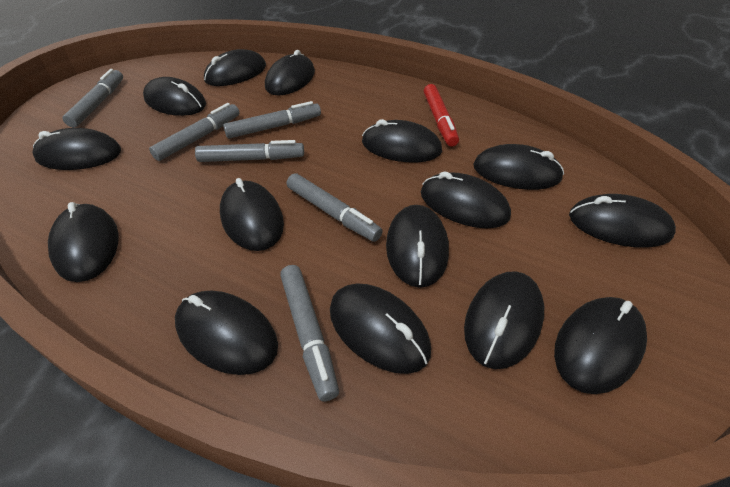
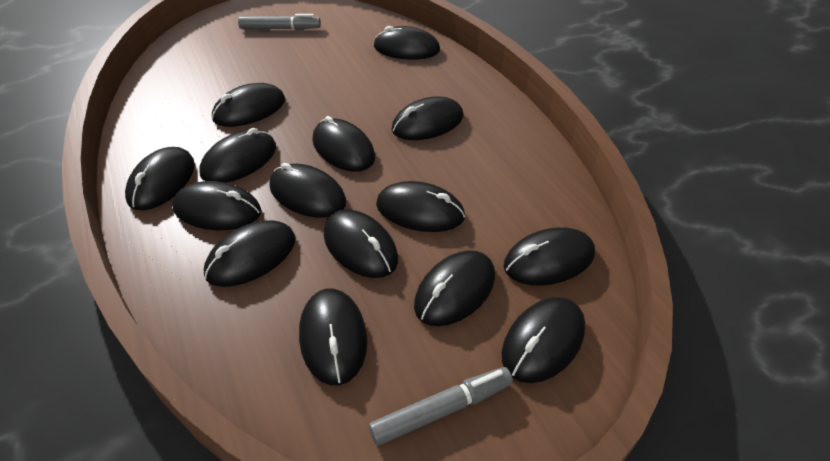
grey marker: 6 -> 2
red marker: 1 -> 0

